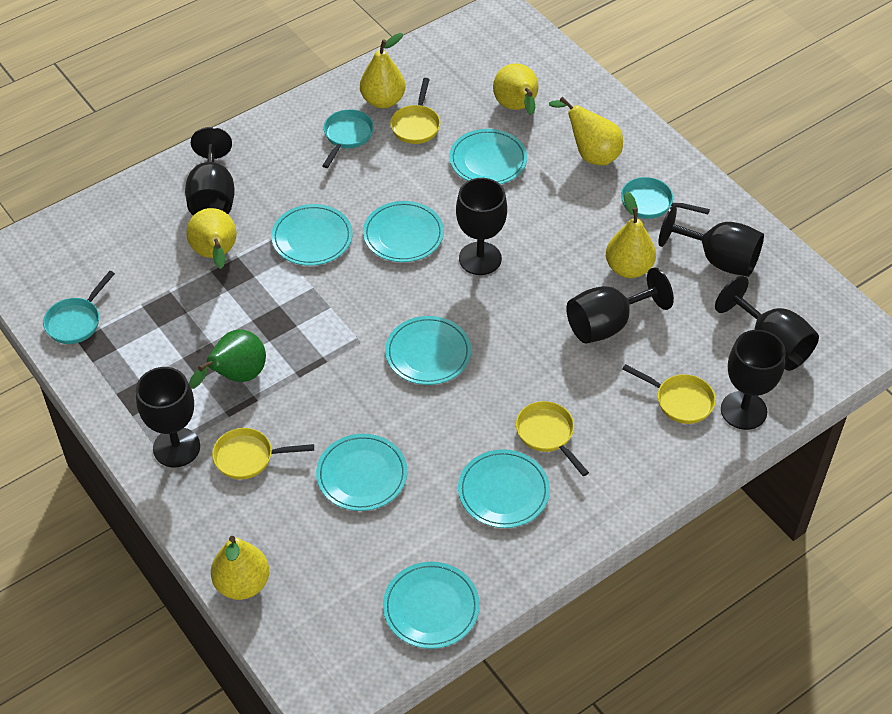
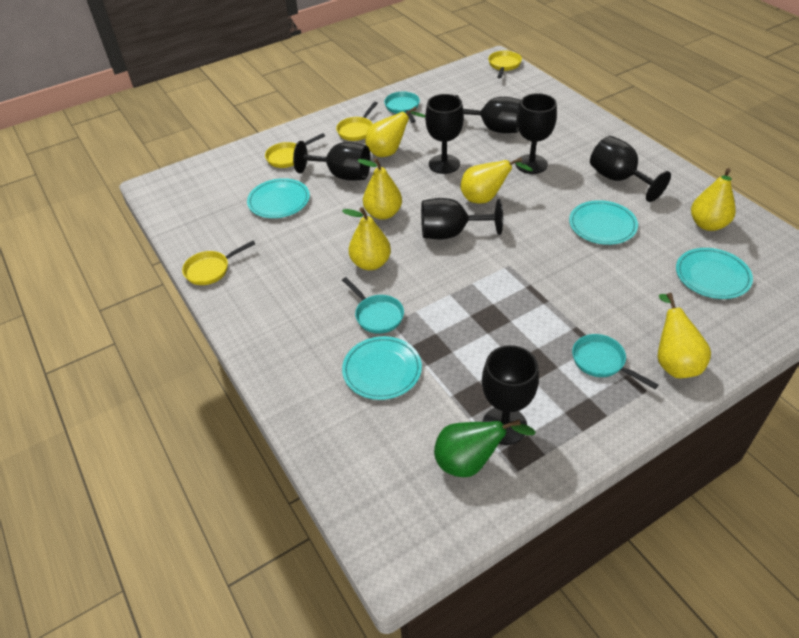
turquoise plate: 7 -> 4

